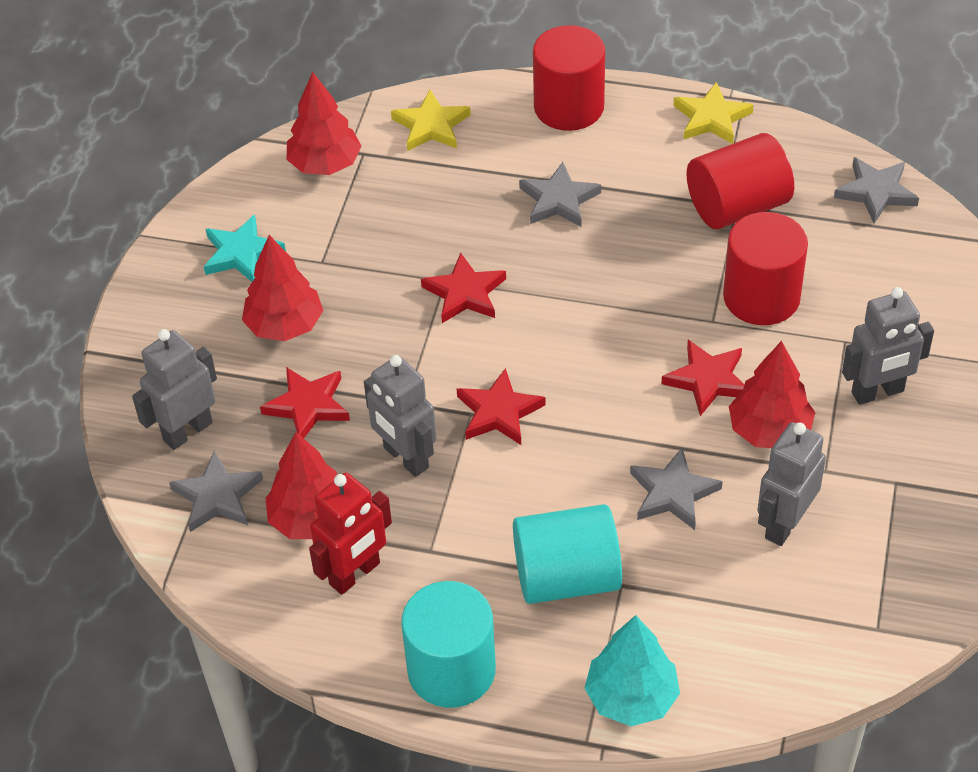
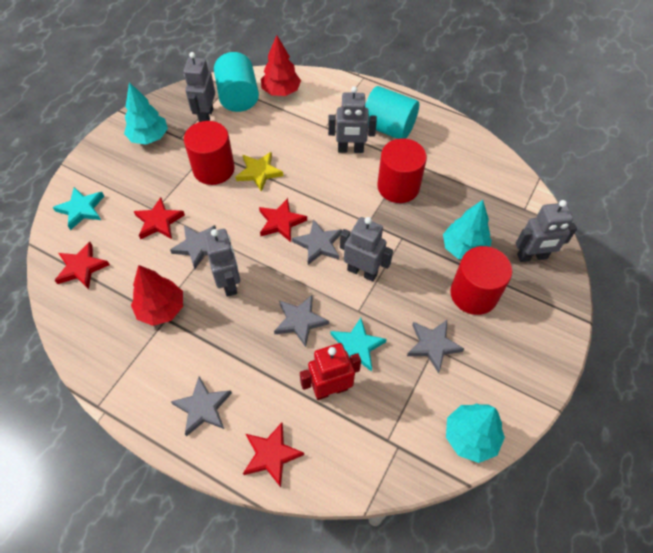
grey robot: 4 -> 5
grey star: 4 -> 5
red tree: 4 -> 2
turquoise star: 1 -> 2
turquoise tree: 1 -> 3
yellow star: 2 -> 1

